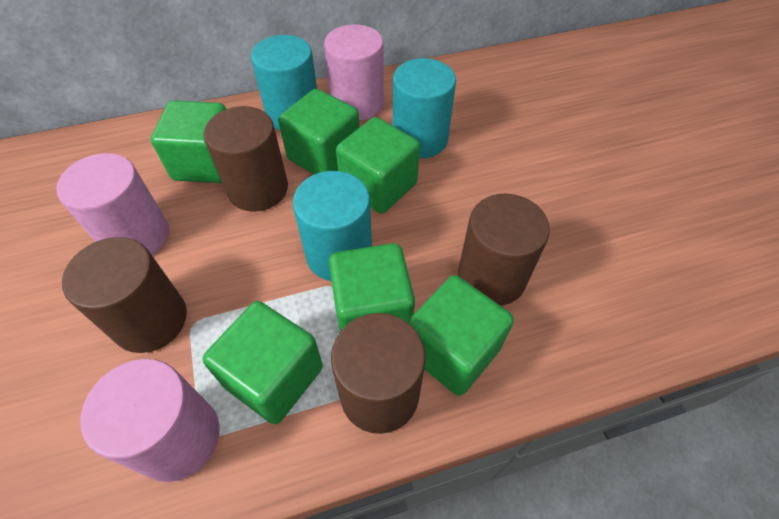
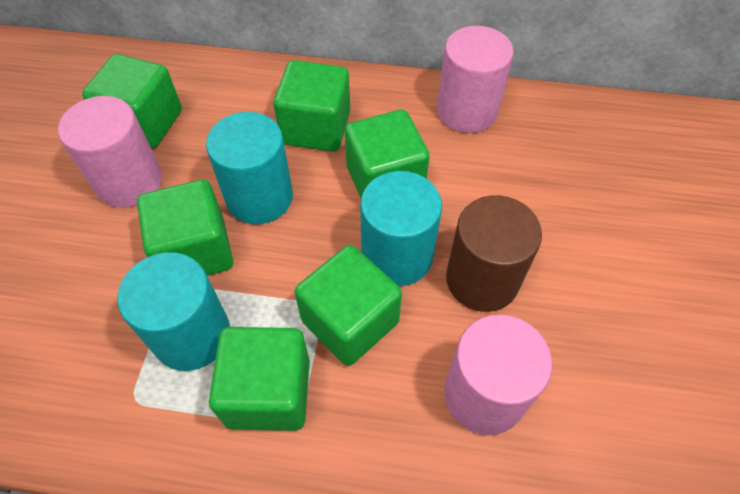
brown cylinder: 4 -> 1

